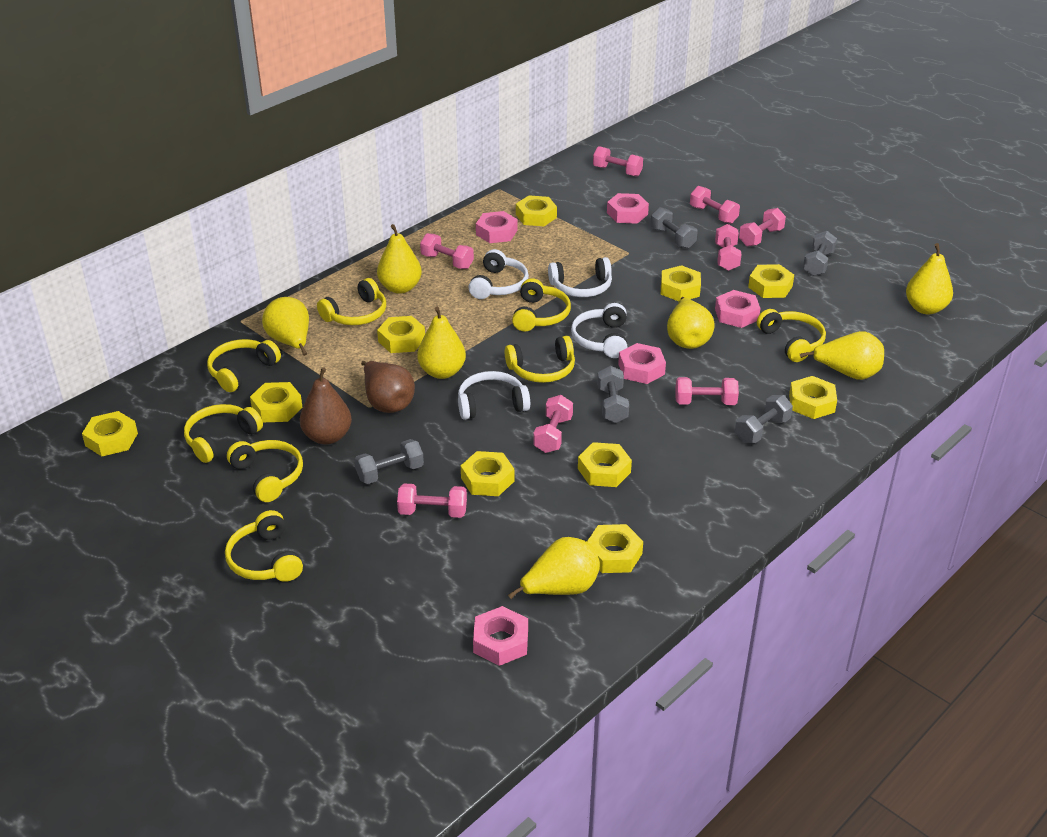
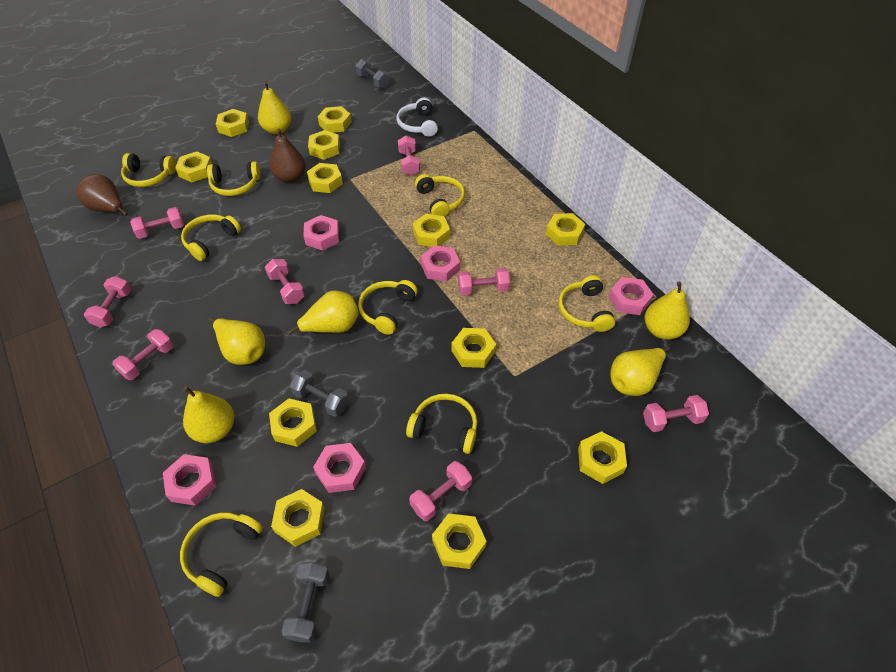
grey dumbbell: 5 -> 3
white headphones: 4 -> 1
yellow nut: 10 -> 12
yellow pear: 7 -> 6

